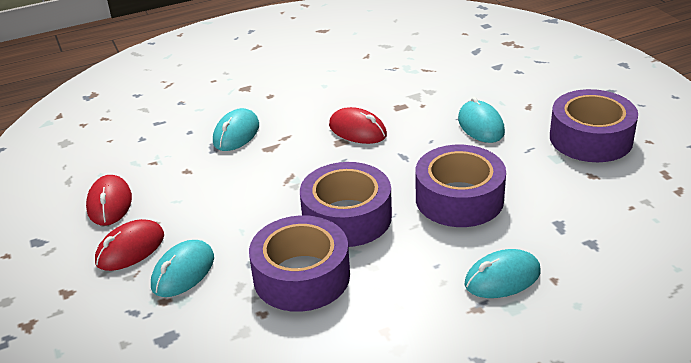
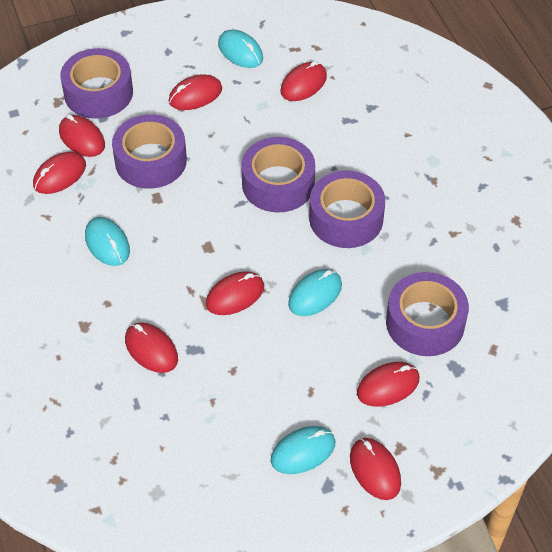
purple tape: 4 -> 5
red mouse: 3 -> 8

